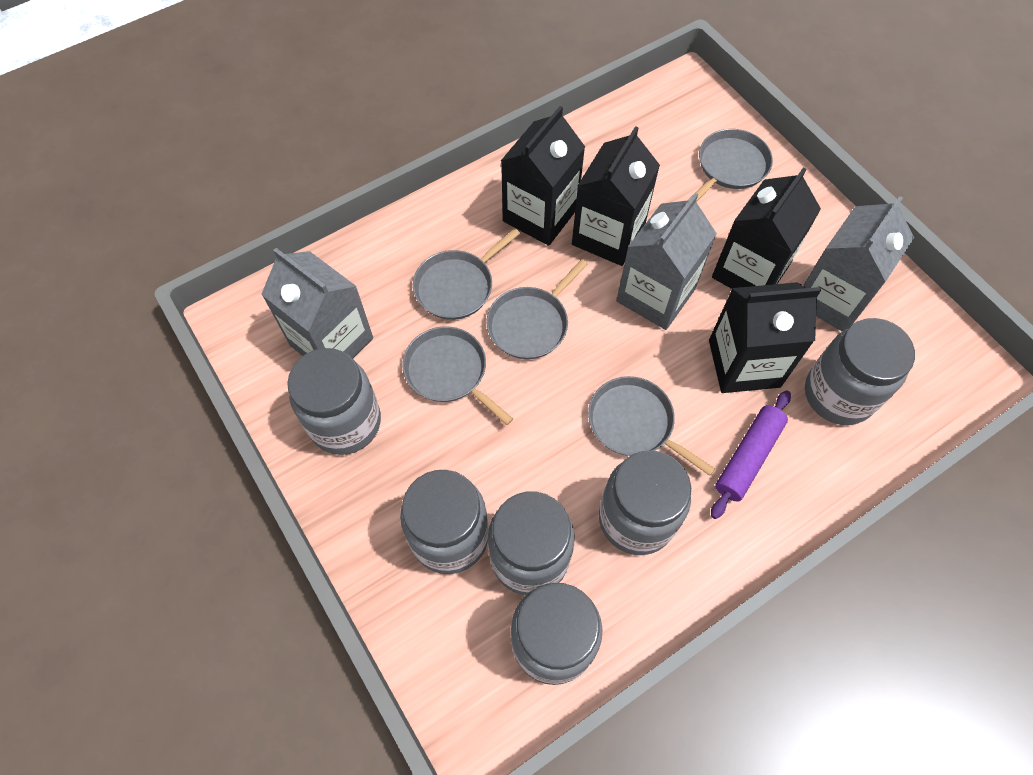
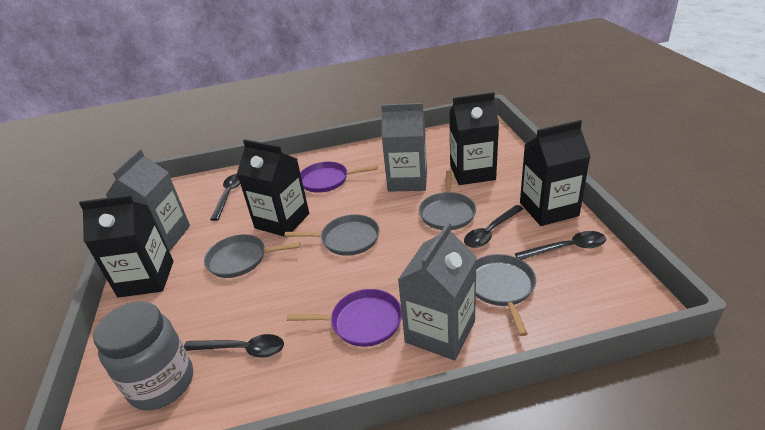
black spoon: 0 -> 4
grey jar: 6 -> 1
grey pan: 5 -> 4
purple pan: 0 -> 2
purple rolling pin: 1 -> 0

